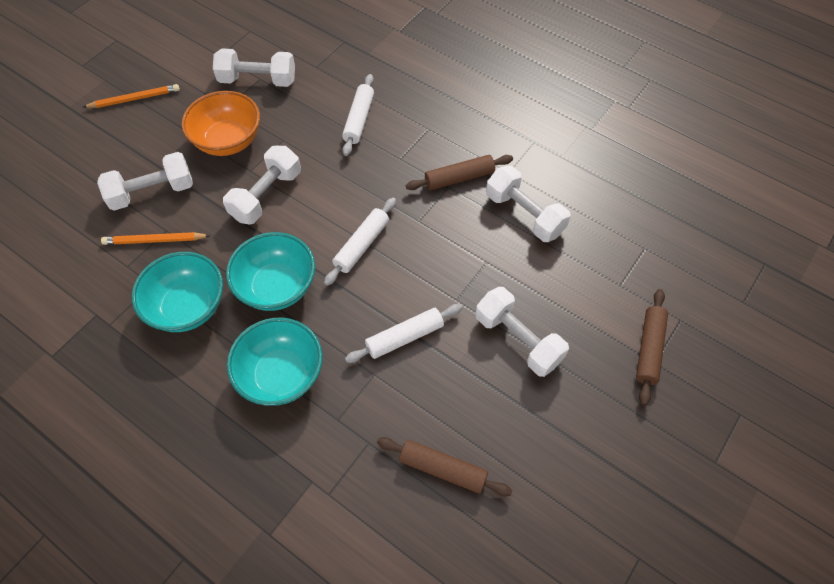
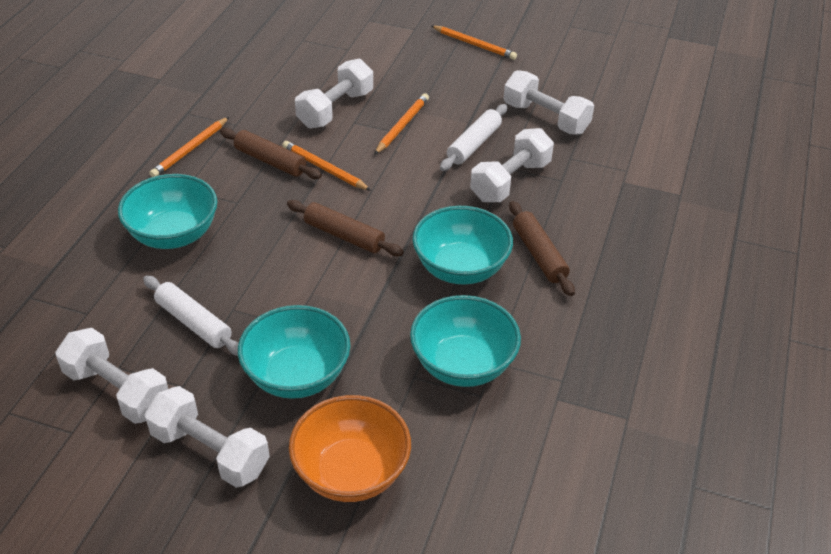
orange pencil: 2 -> 4
turquoise bowl: 3 -> 4
white rolling pin: 3 -> 2

